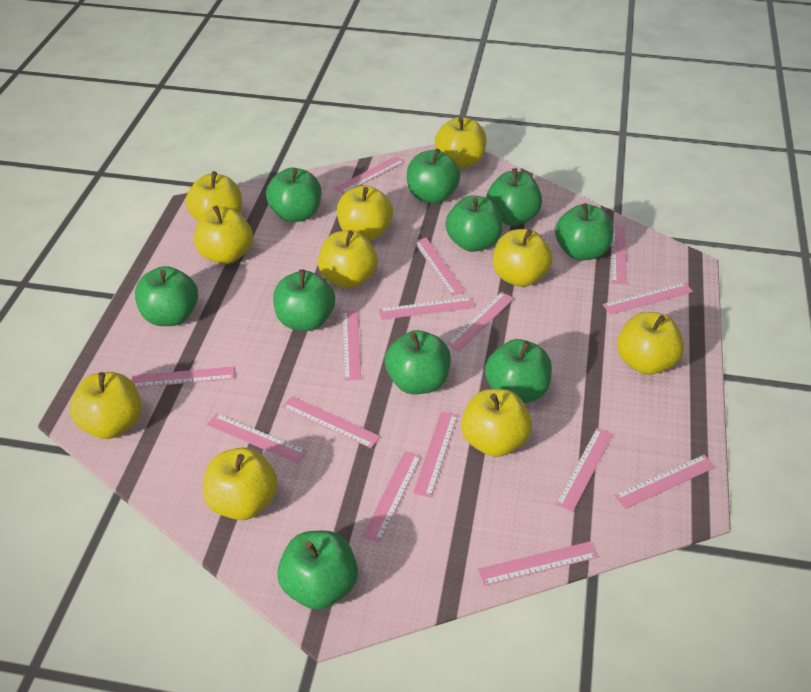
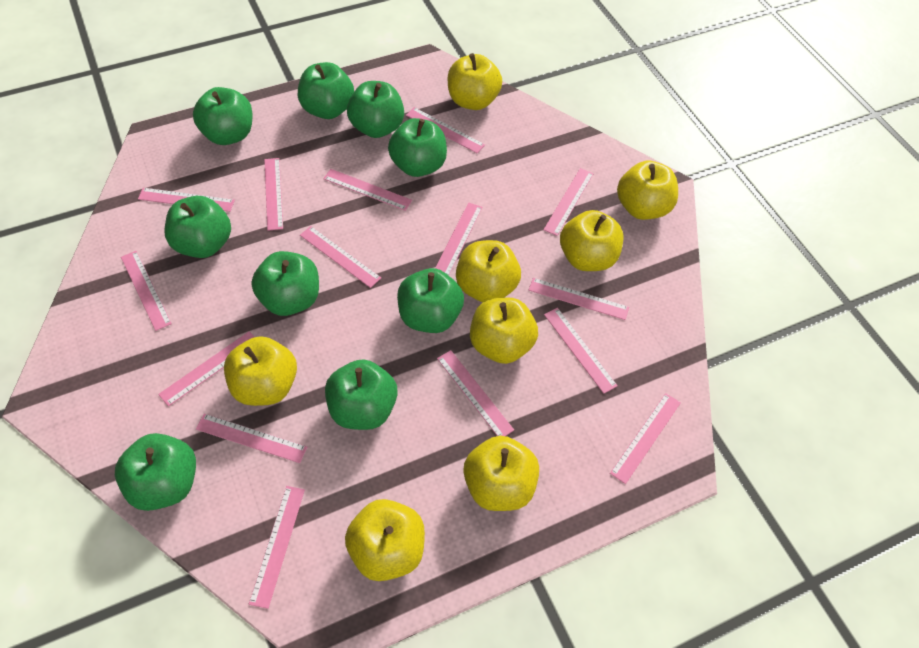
green apple: 10 -> 9
yellow apple: 10 -> 8

